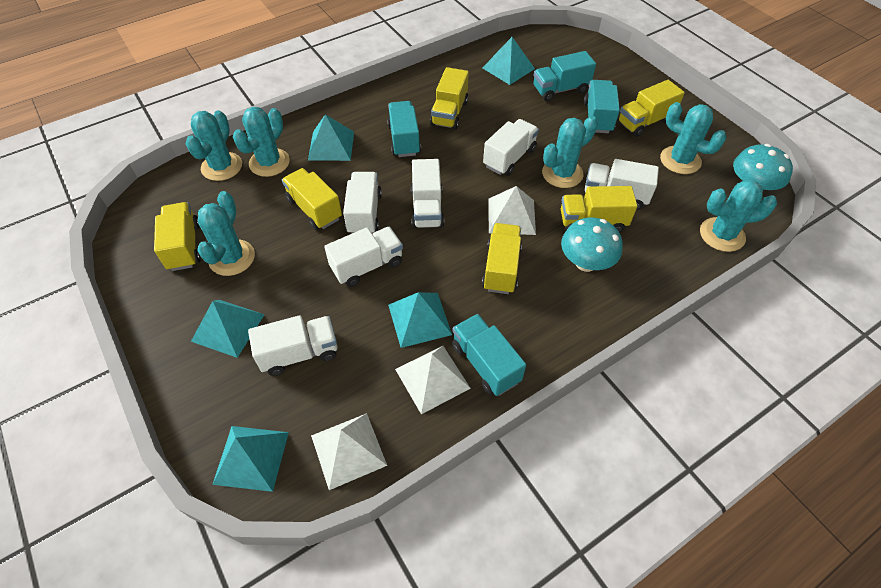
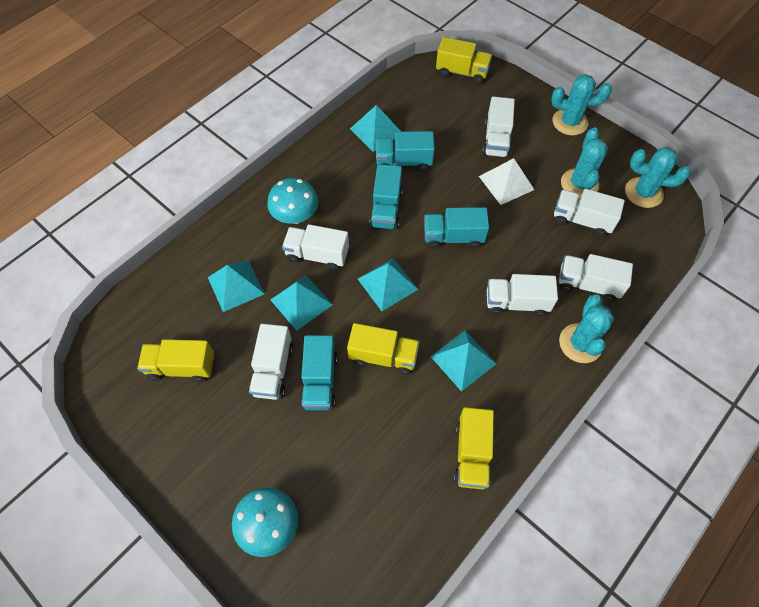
turquoise cactus: 6 -> 4
white pyramid: 3 -> 1
yellow truck: 6 -> 4

